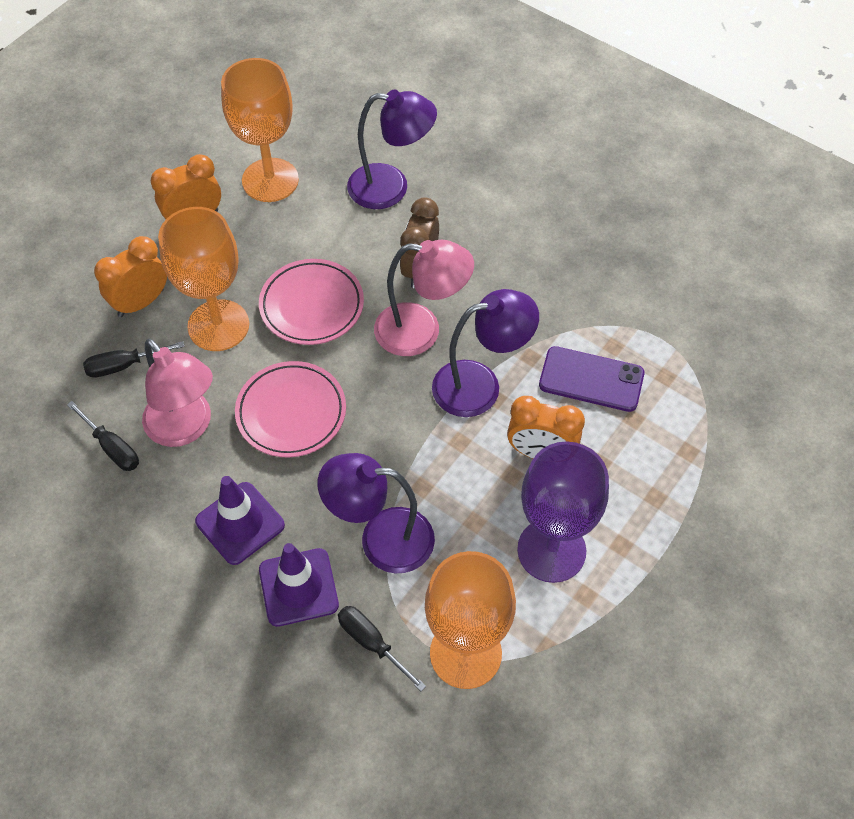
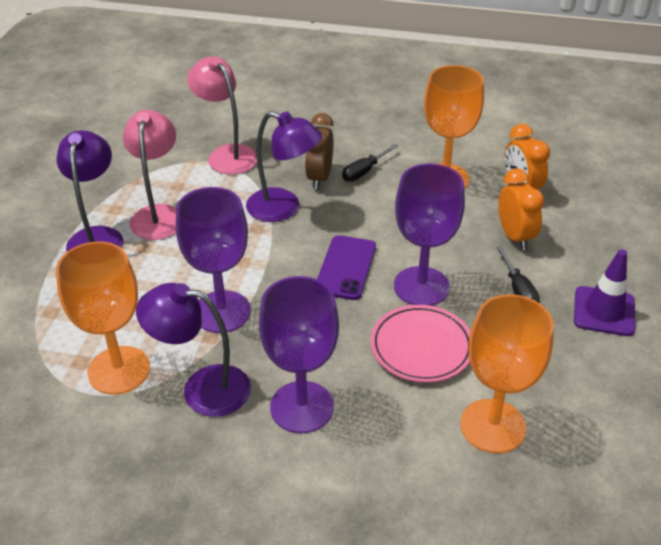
black screwdriver: 3 -> 2
orange clock: 3 -> 2
pink plate: 2 -> 1
purple goblet: 1 -> 3
purple traffic cone: 2 -> 1

